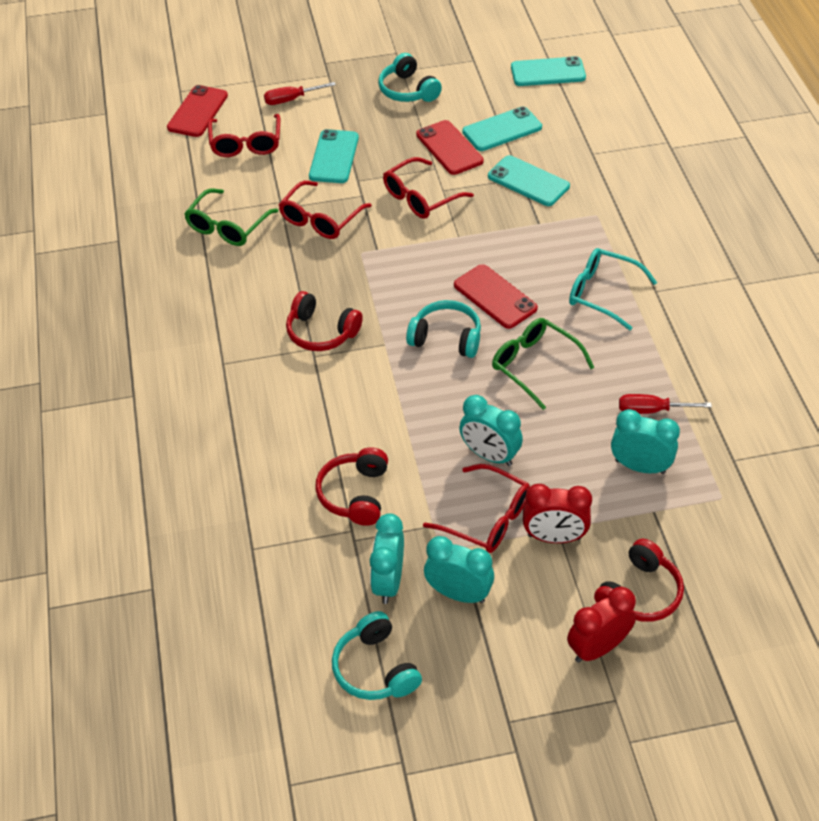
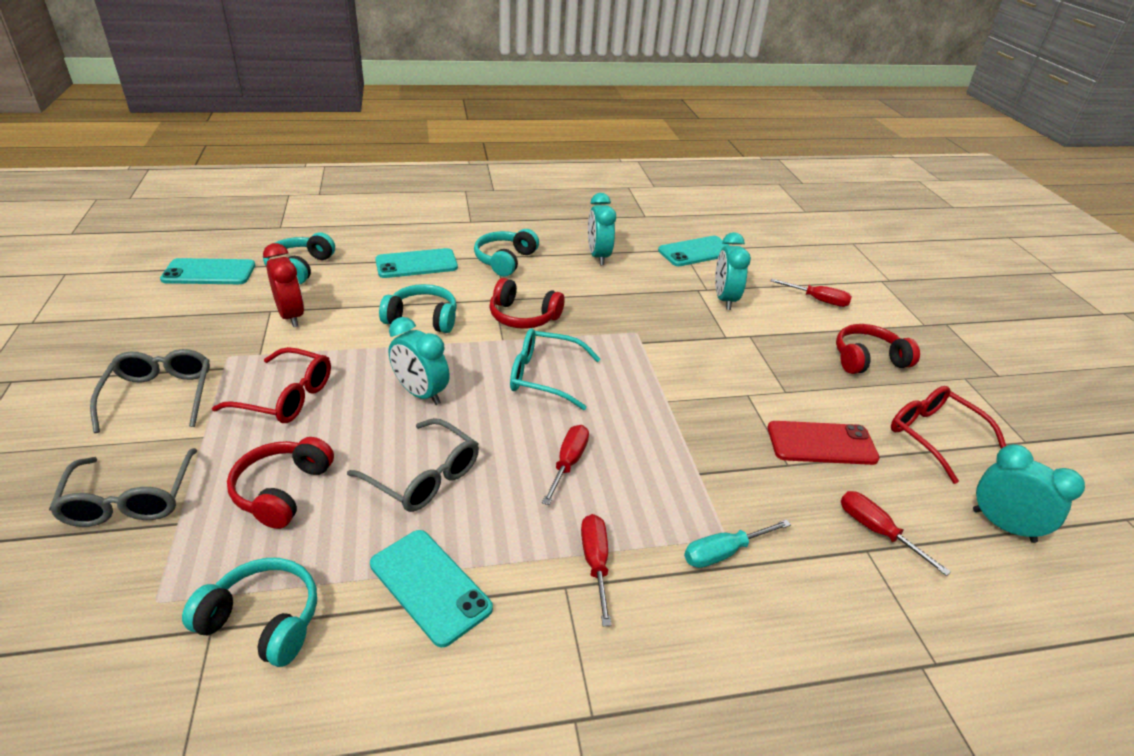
green glasses: 2 -> 0
grey glasses: 0 -> 3
red clock: 2 -> 1
red glasses: 4 -> 2
red phone: 3 -> 1
red screwdriver: 2 -> 4
turquoise headphones: 3 -> 4
turquoise screwdriver: 0 -> 1

